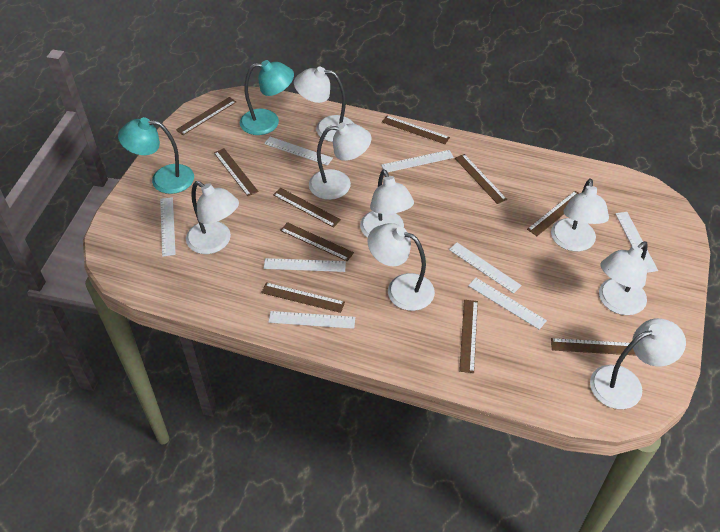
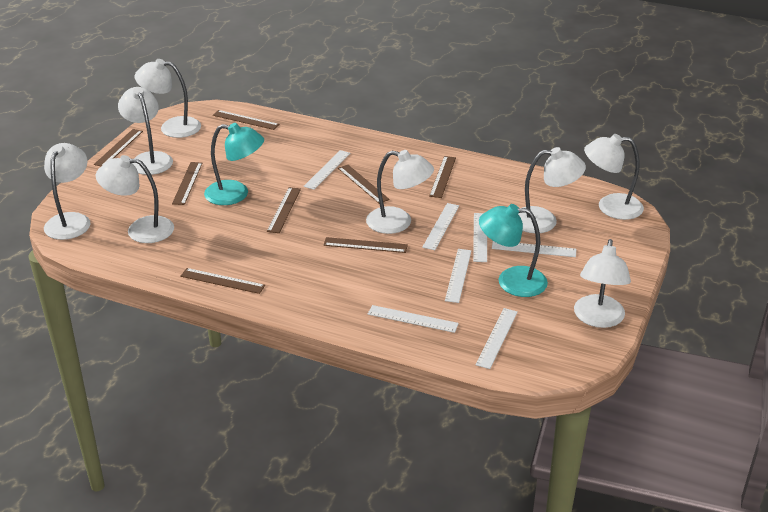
brown ruler: 10 -> 8
white ruler: 8 -> 7

